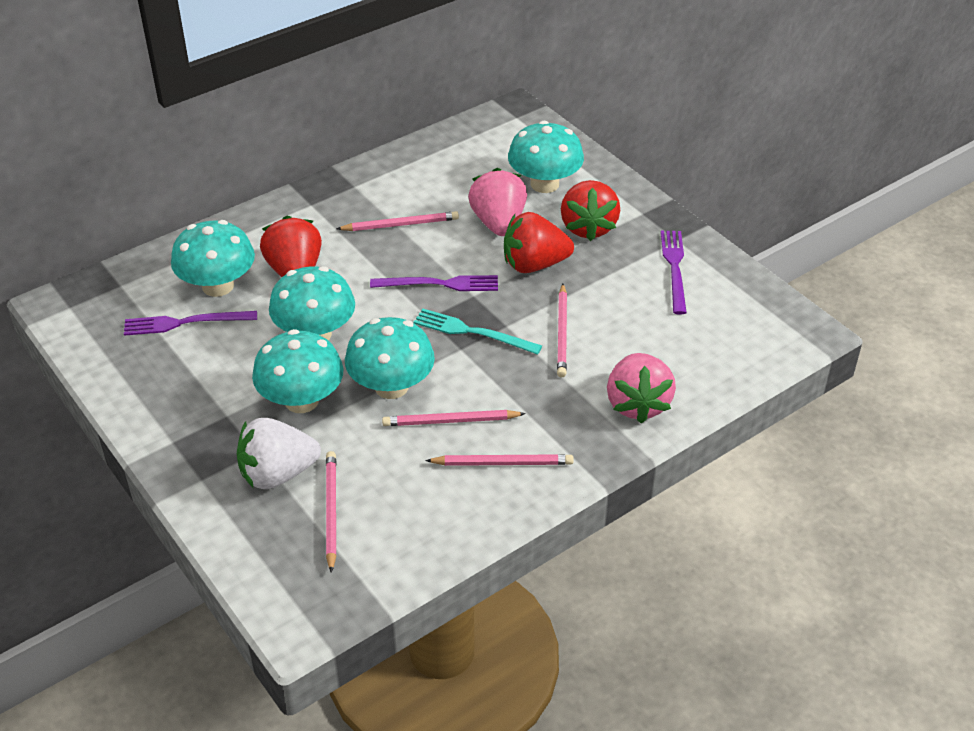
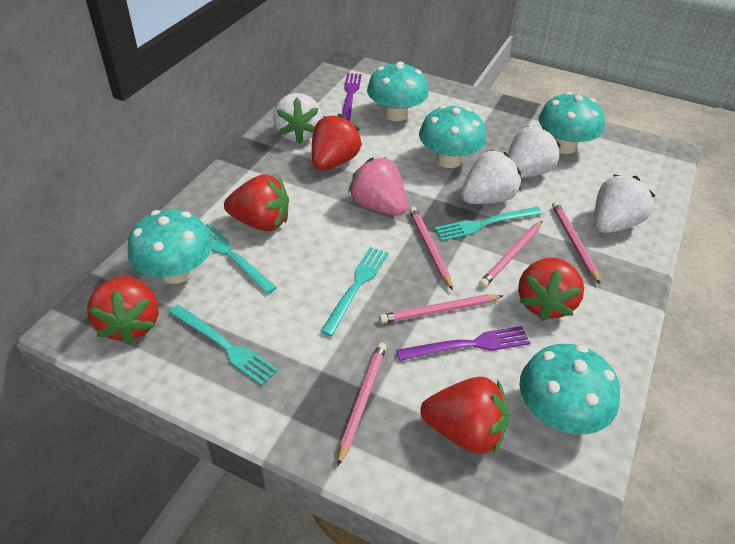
pink strawberry: 2 -> 1
purple fork: 3 -> 2
red strawberry: 3 -> 5
turquoise fork: 1 -> 4
white strawberry: 1 -> 4

